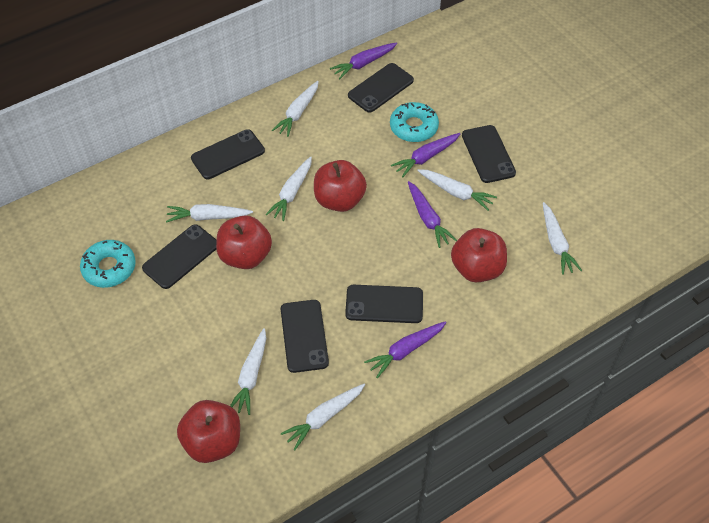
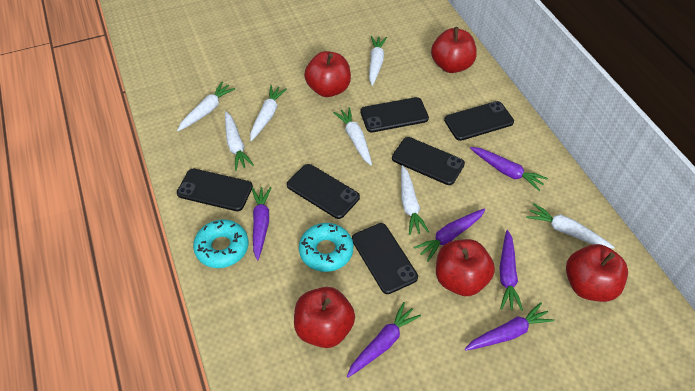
purple carrot: 4 -> 6
red apple: 4 -> 5

